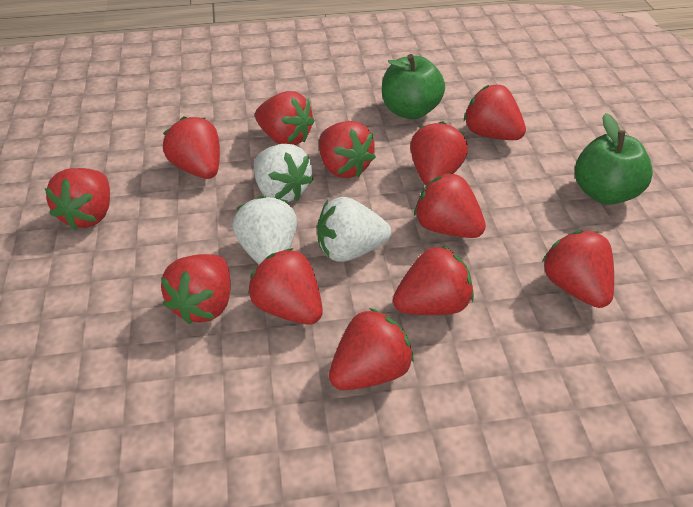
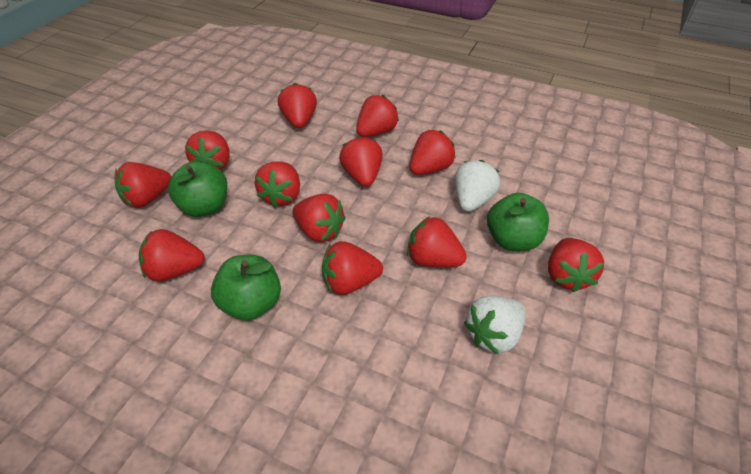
green apple: 2 -> 3
white strawberry: 3 -> 2

